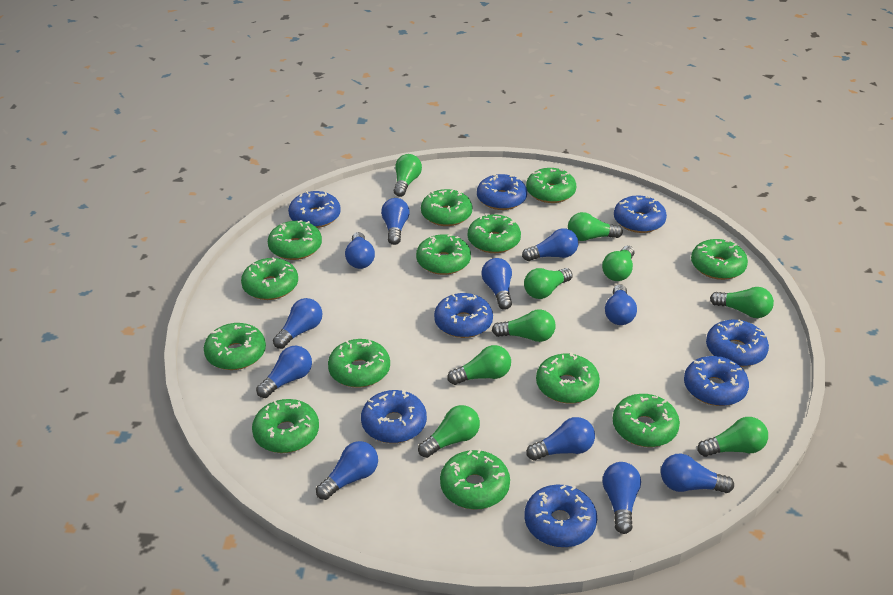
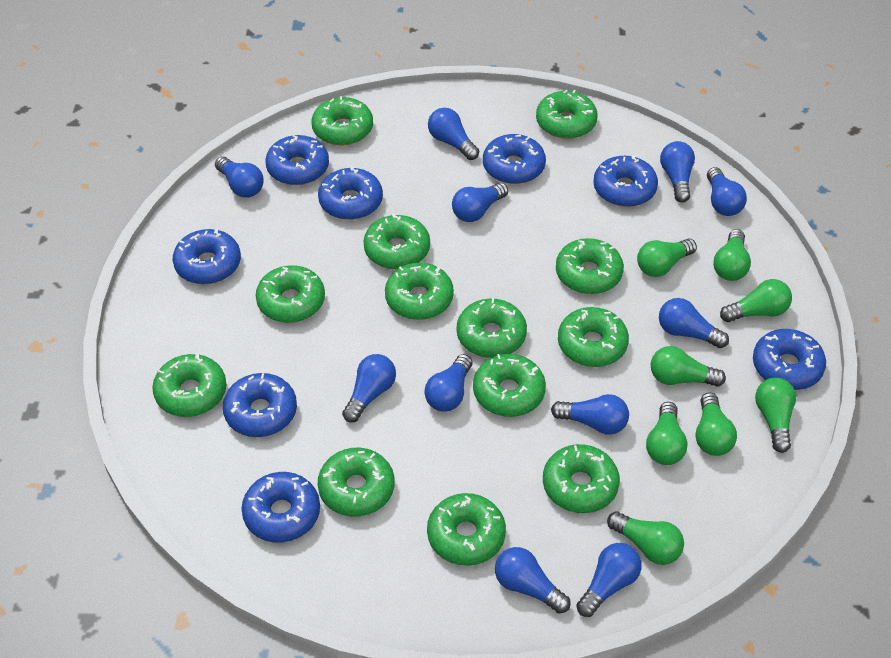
green light bulb: 9 -> 8

